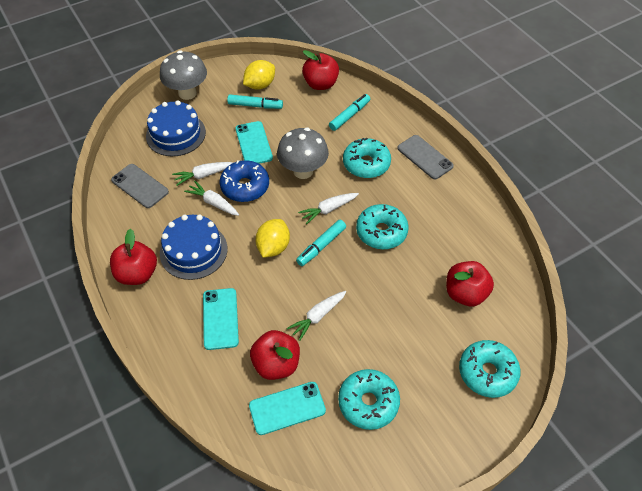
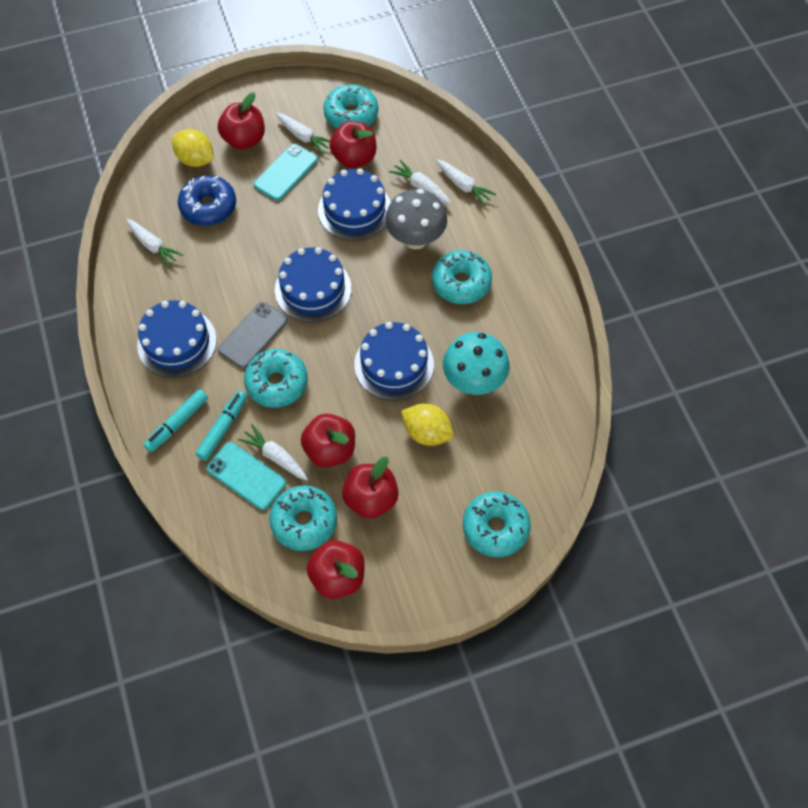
blue cake: 2 -> 4
grey mushroom: 2 -> 1
grey phone: 2 -> 1
red apple: 4 -> 5
turquoise donut: 4 -> 5
turquoise marker: 3 -> 2
turquoise mushroom: 0 -> 1
turquoise phone: 3 -> 2
white carrot: 4 -> 5

